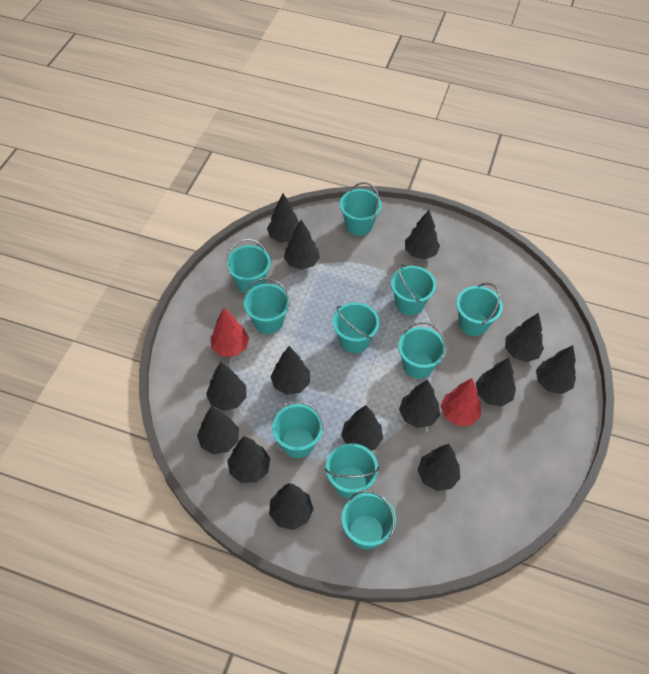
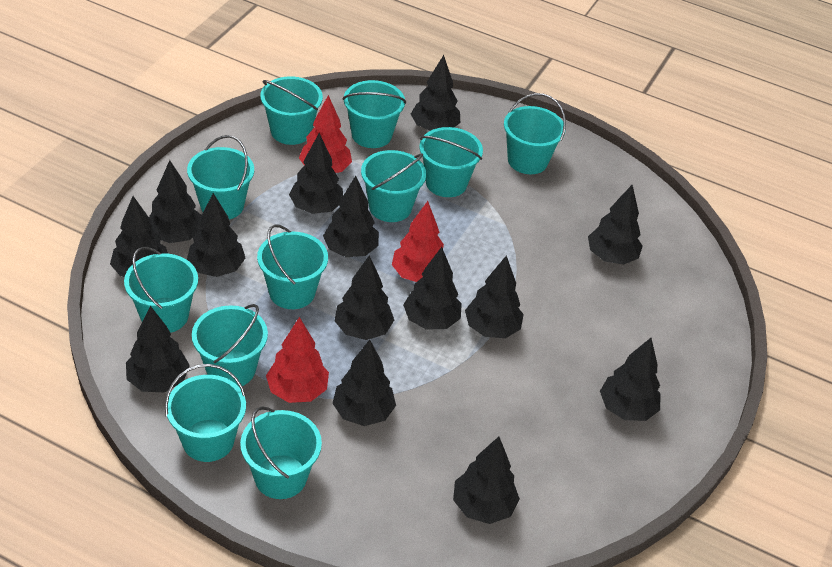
red tree: 2 -> 3
turquoise bucket: 10 -> 11

